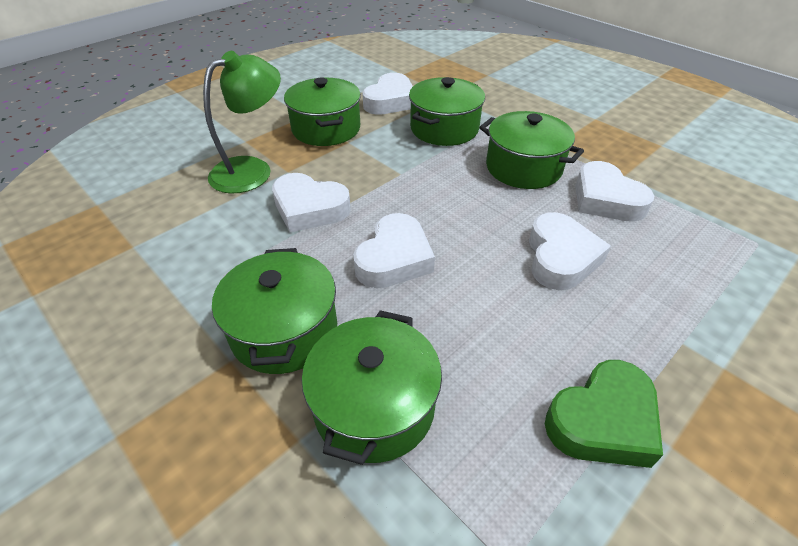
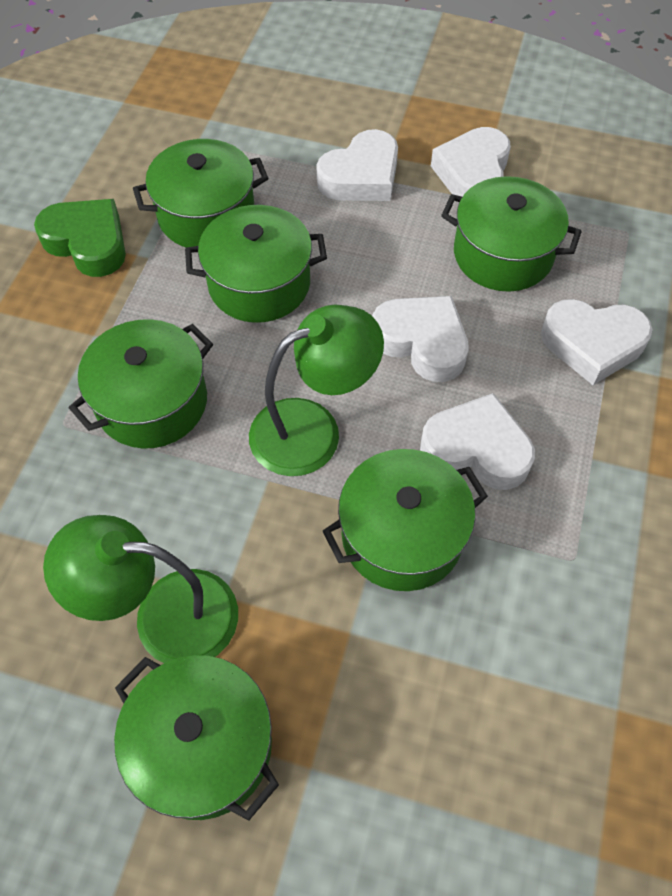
green lamp: 1 -> 2
green pot: 5 -> 6

